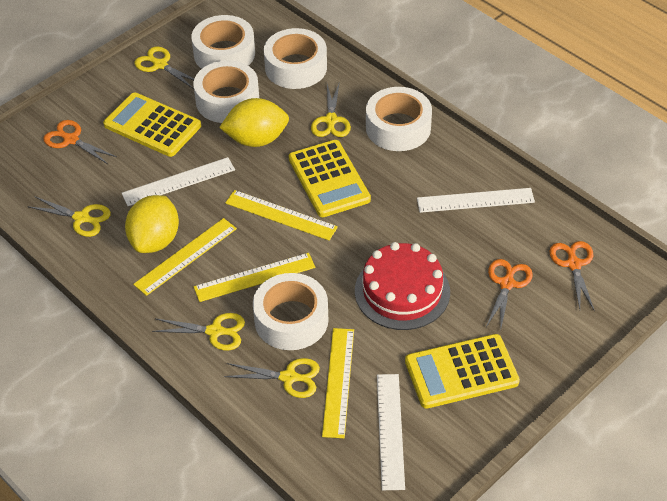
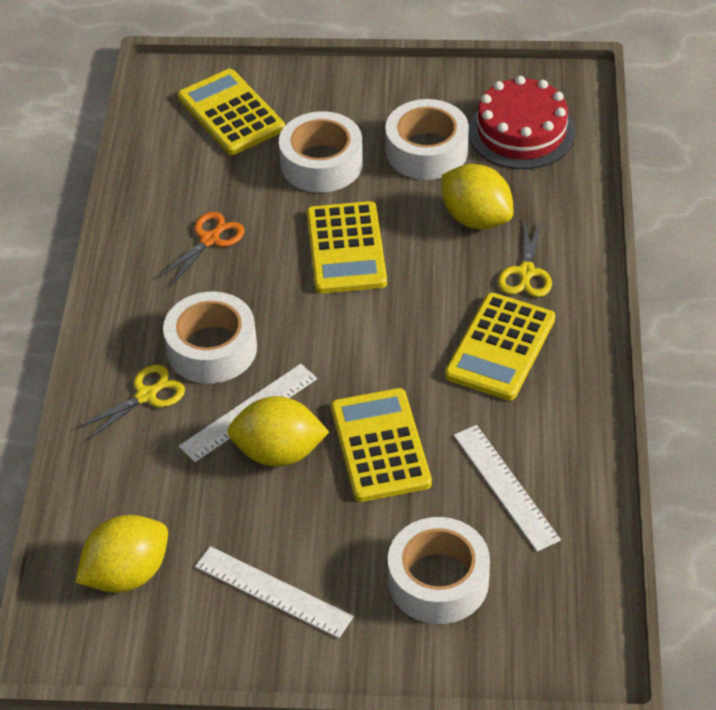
orange scissors: 3 -> 1
white tape: 5 -> 4
yellow calculator: 3 -> 4
yellow lemon: 2 -> 3
yellow ruler: 4 -> 0
yellow scissors: 5 -> 2

